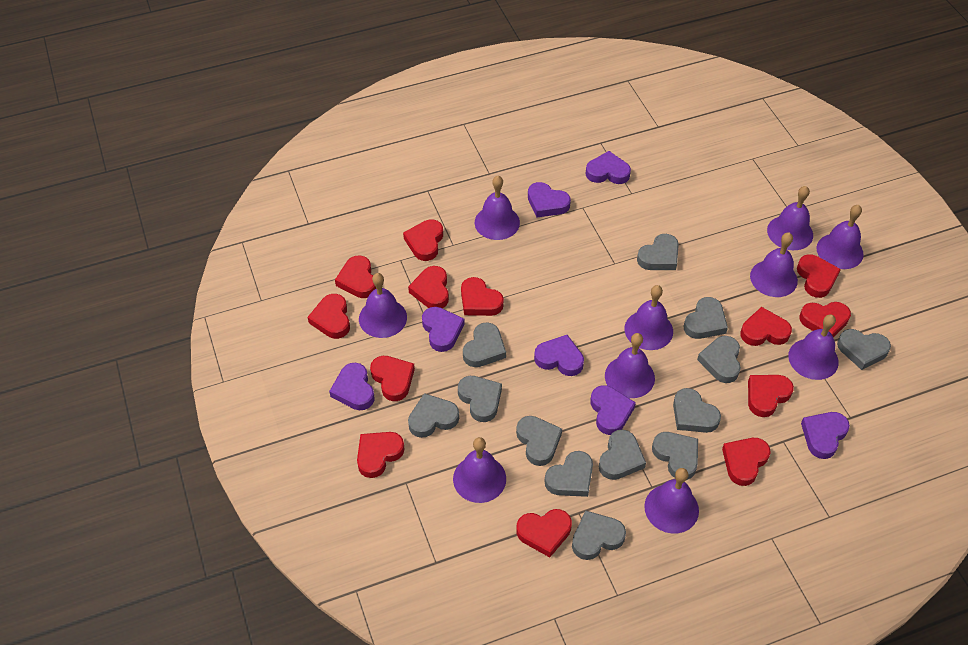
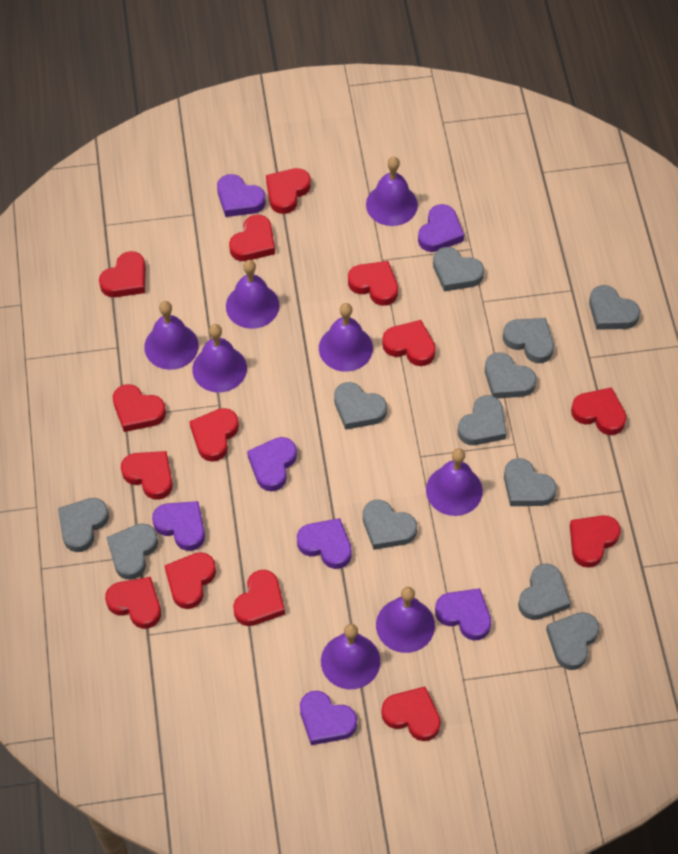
grey heart: 13 -> 12
purple bell: 10 -> 8
red heart: 13 -> 14

